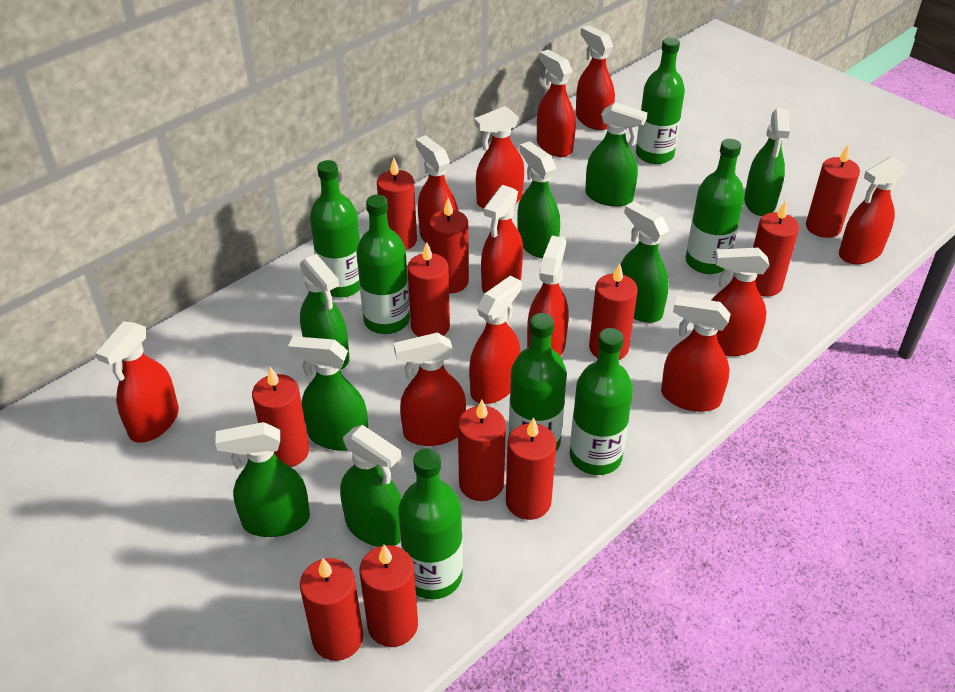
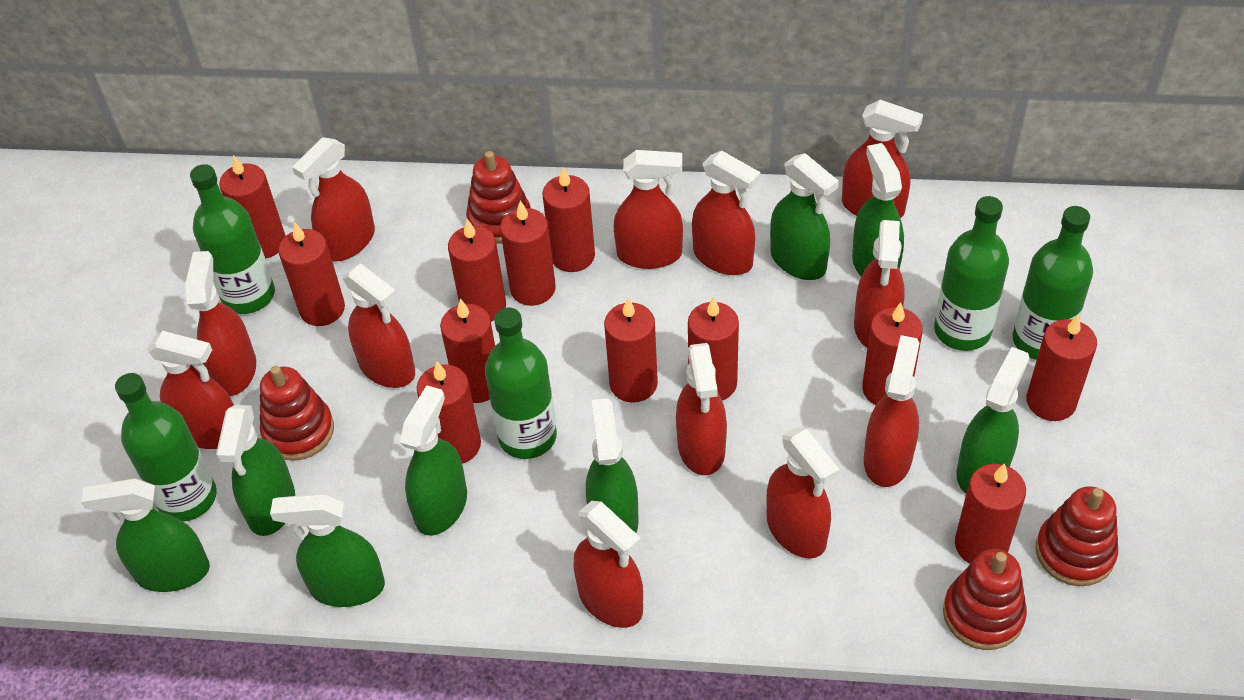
green bottle: 7 -> 5
red candle: 11 -> 12
red stacking toy: 0 -> 4

